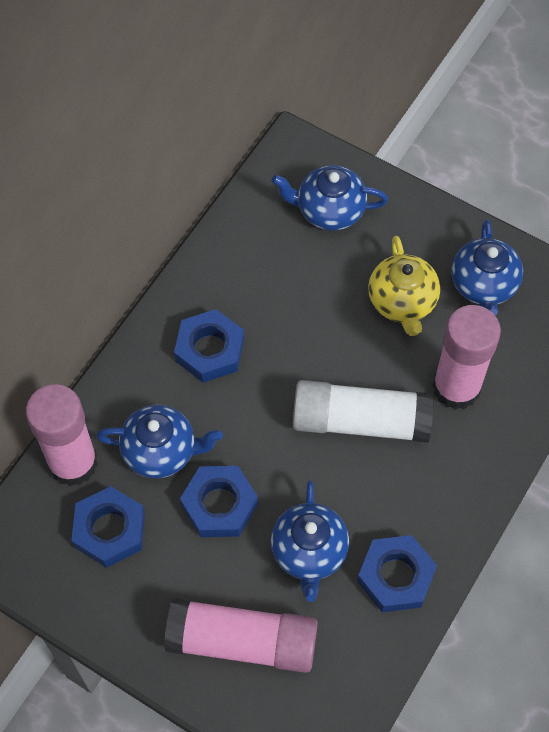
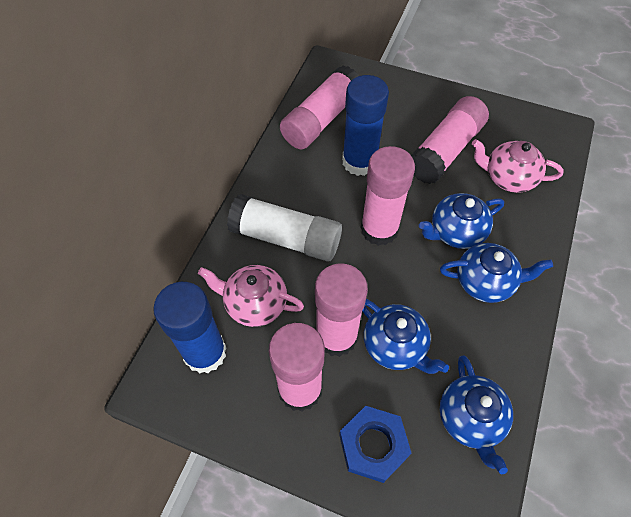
blue glue stick: 0 -> 2
blue nut: 4 -> 1
pink glue stick: 3 -> 5
pink teapot: 0 -> 2
yellow teapot: 1 -> 0

